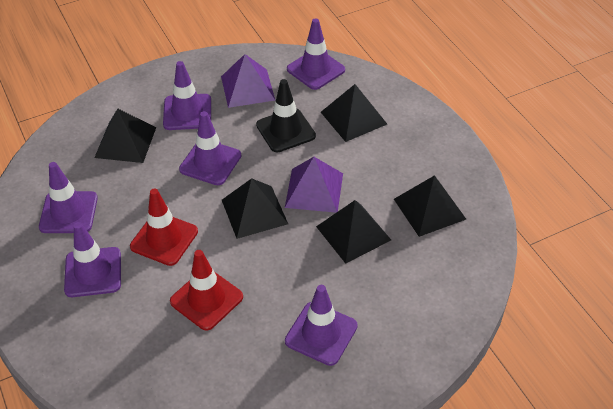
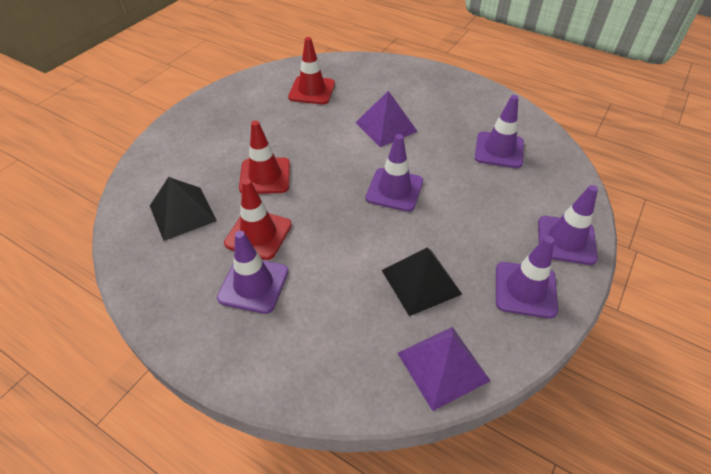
black pyramid: 5 -> 2
black traffic cone: 1 -> 0
purple traffic cone: 6 -> 5
red traffic cone: 2 -> 3

